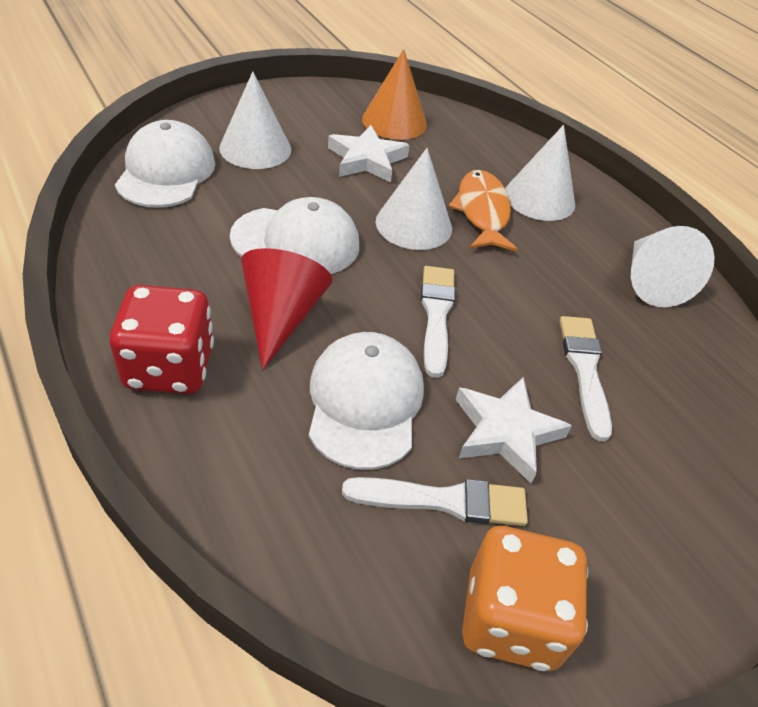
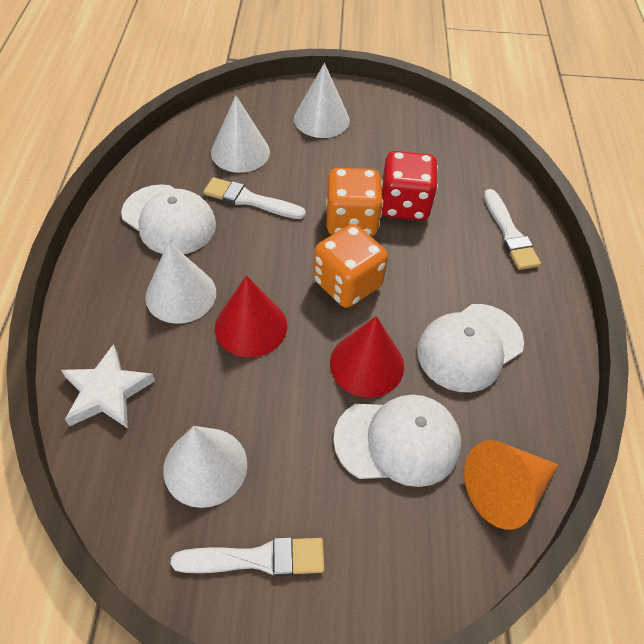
orange dice: 1 -> 2
orange fish: 1 -> 0
red cone: 1 -> 2
white star: 2 -> 1

